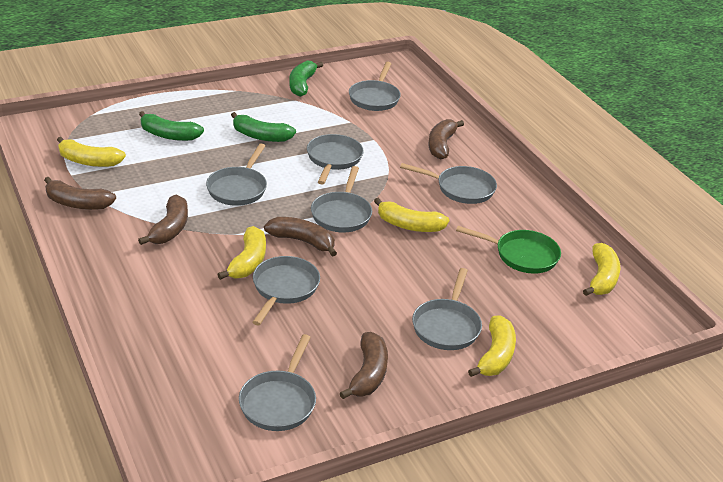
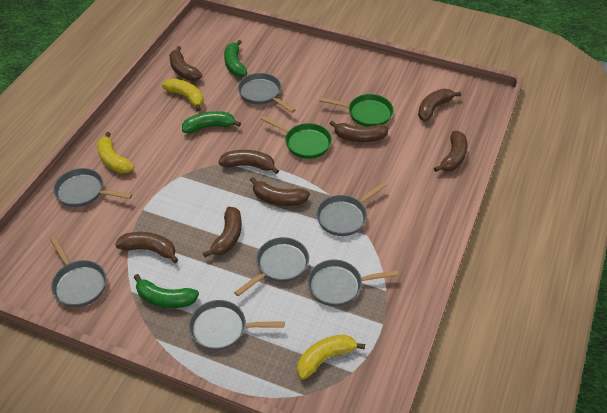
brown banana: 5 -> 8
green pan: 1 -> 2
grey pan: 8 -> 7
yellow banana: 5 -> 3

